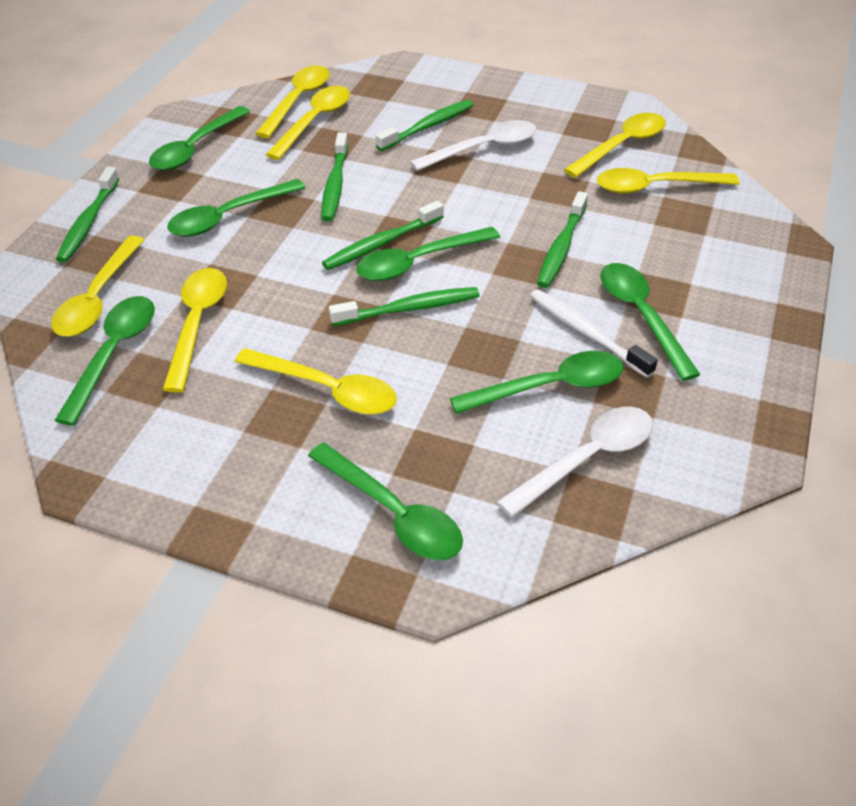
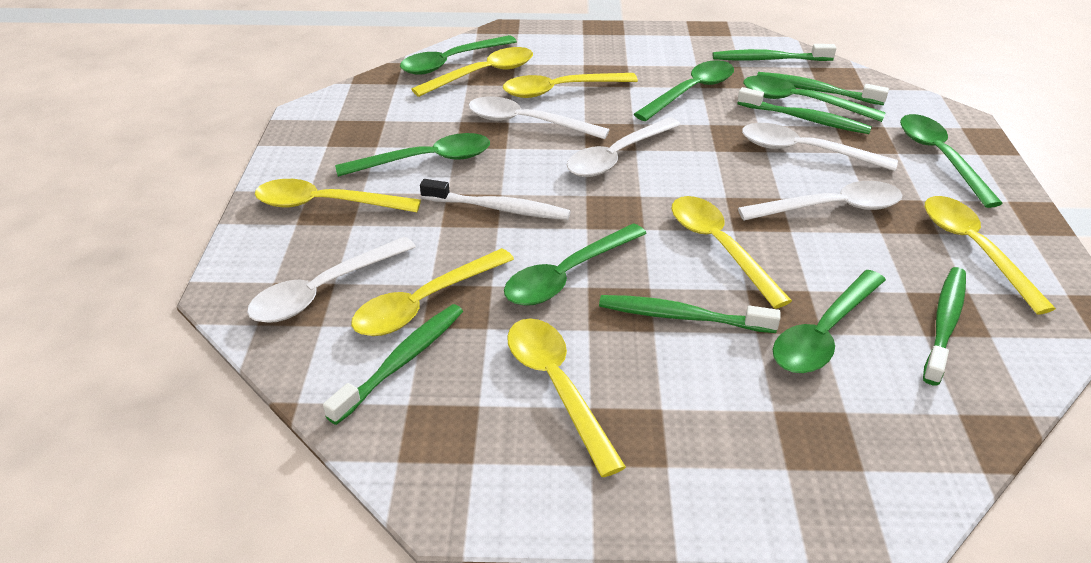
white spoon: 2 -> 5

